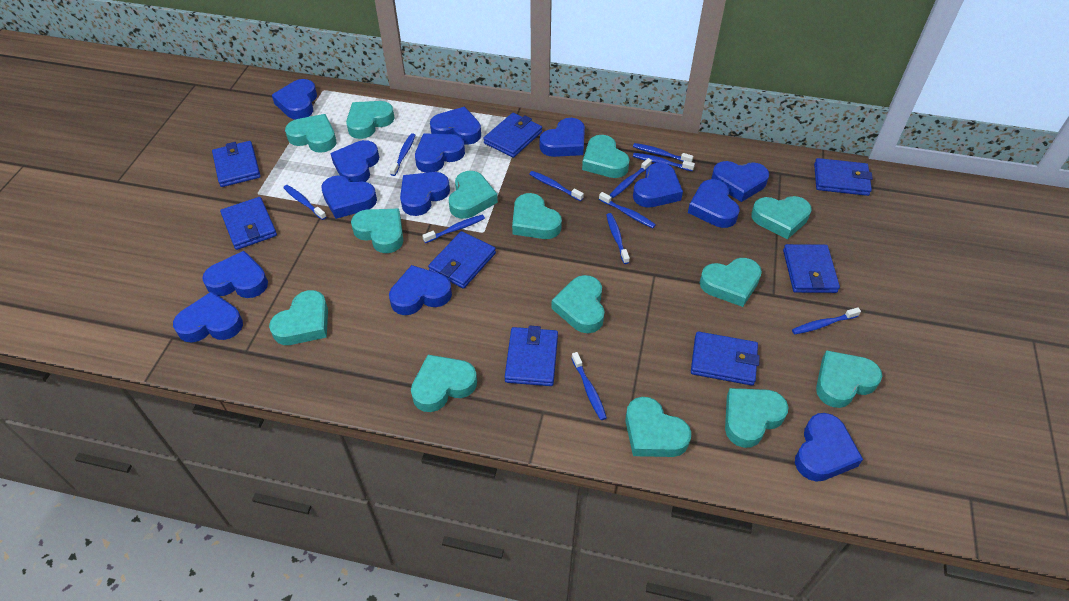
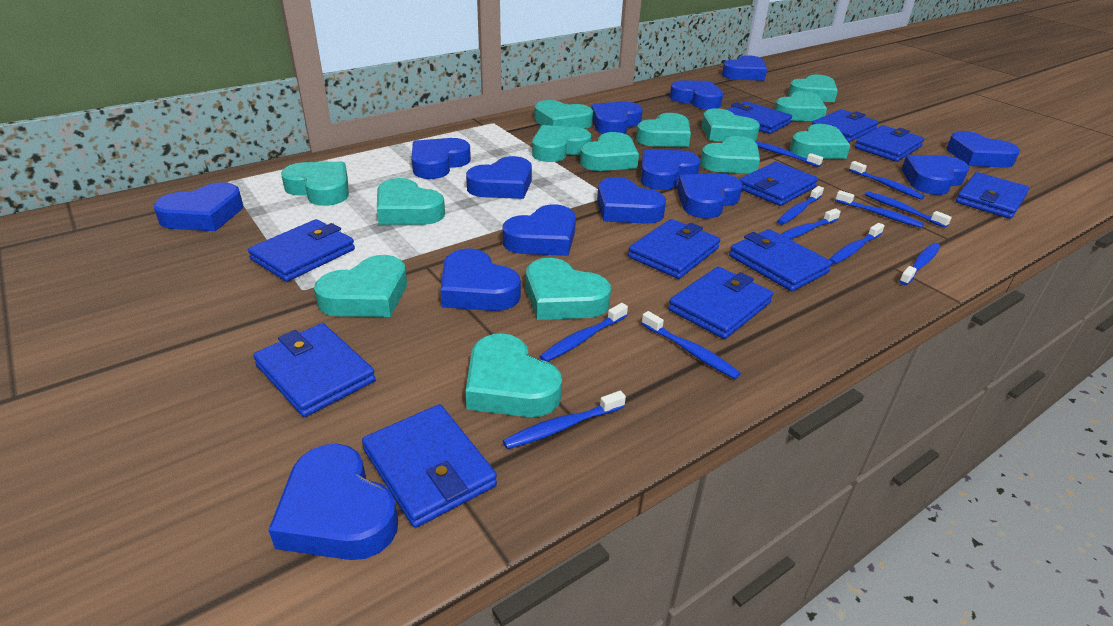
blue wallet: 8 -> 11

